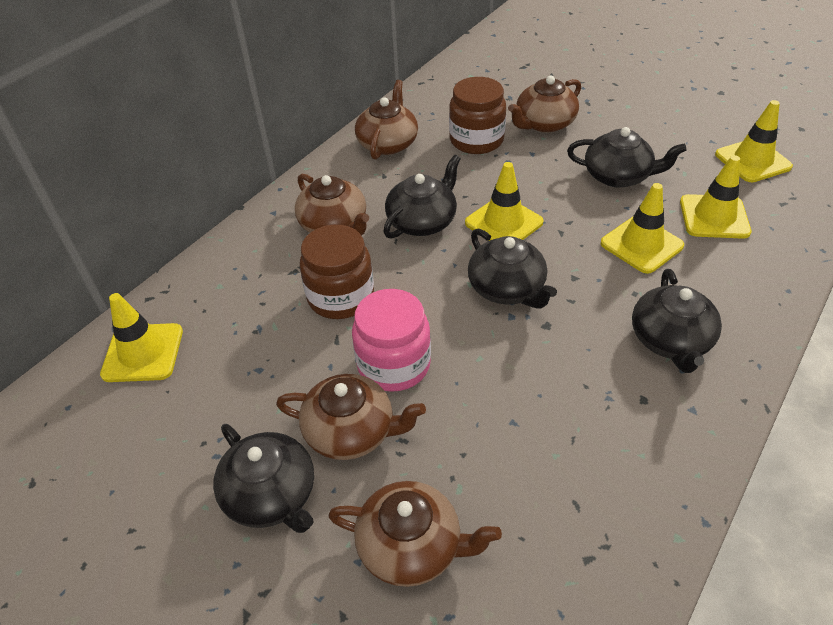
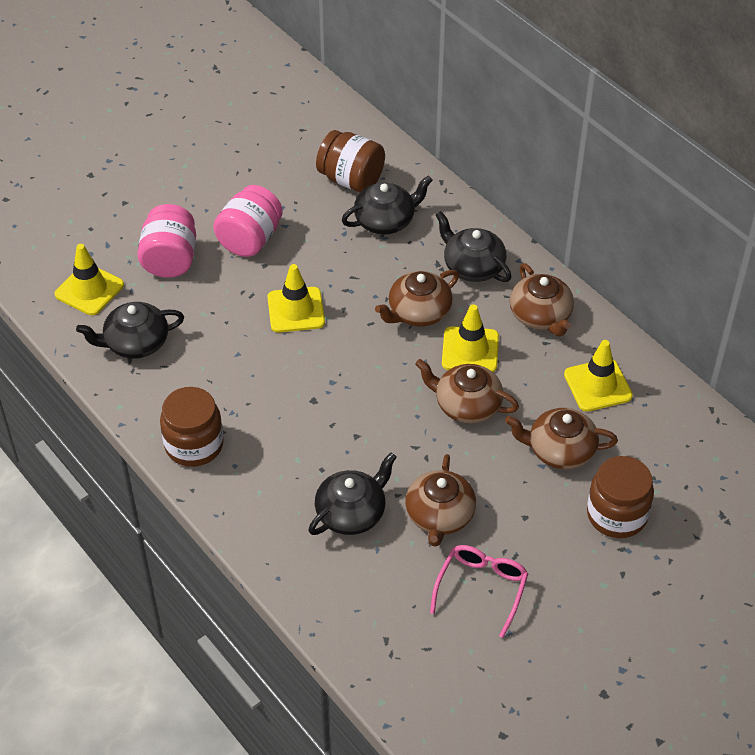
black teapot: 5 -> 4
brown jar: 2 -> 3
pink glasses: 0 -> 1
pink jar: 1 -> 2
yellow traffic cone: 5 -> 4

